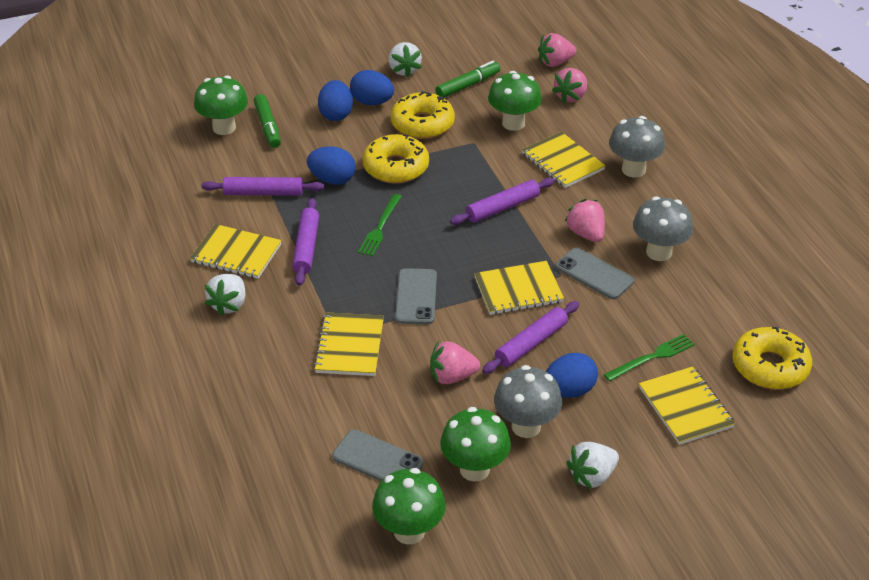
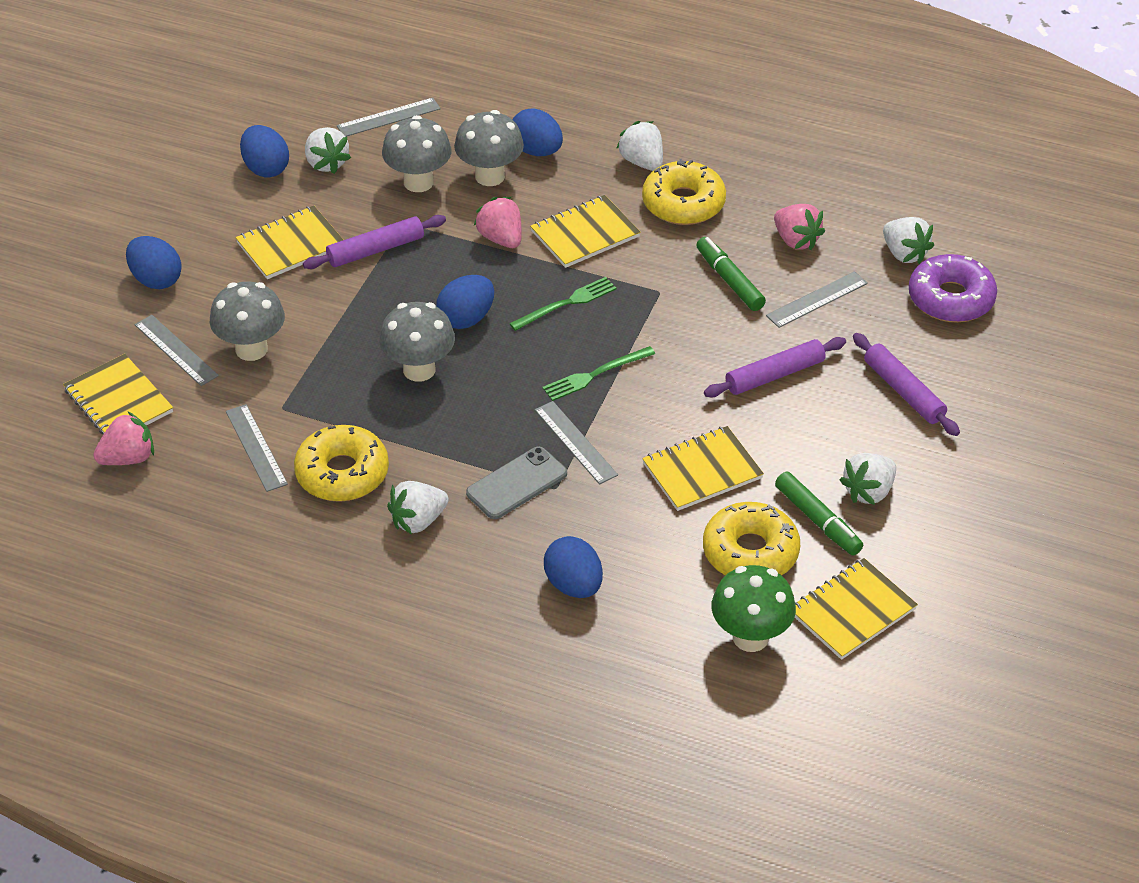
blue egg: 4 -> 5
green mushroom: 4 -> 1
grey mushroom: 3 -> 4
grey phone: 3 -> 1
grey ruler: 0 -> 5
pink strawberry: 4 -> 3
purple donut: 0 -> 1
purple rolling pin: 4 -> 3
white strawberry: 3 -> 5

